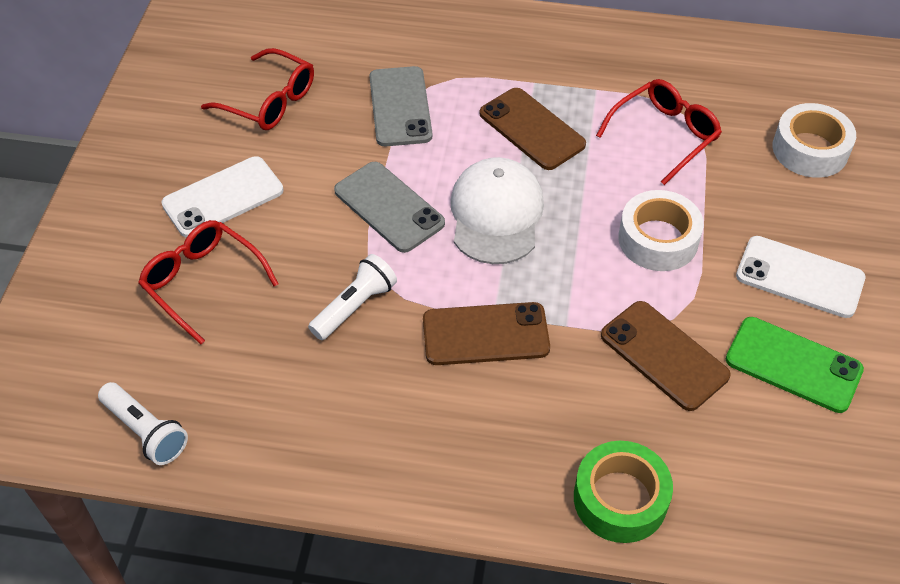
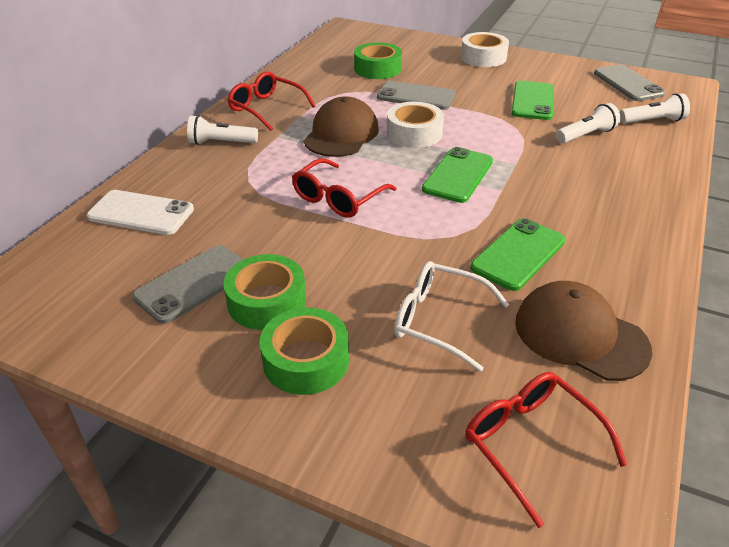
brown cap: 0 -> 2
brown phone: 3 -> 0
green phone: 1 -> 3
green tape: 1 -> 3
grey phone: 2 -> 3
white cap: 1 -> 0
white flashlight: 2 -> 3
white glasses: 0 -> 1
white phone: 2 -> 1

